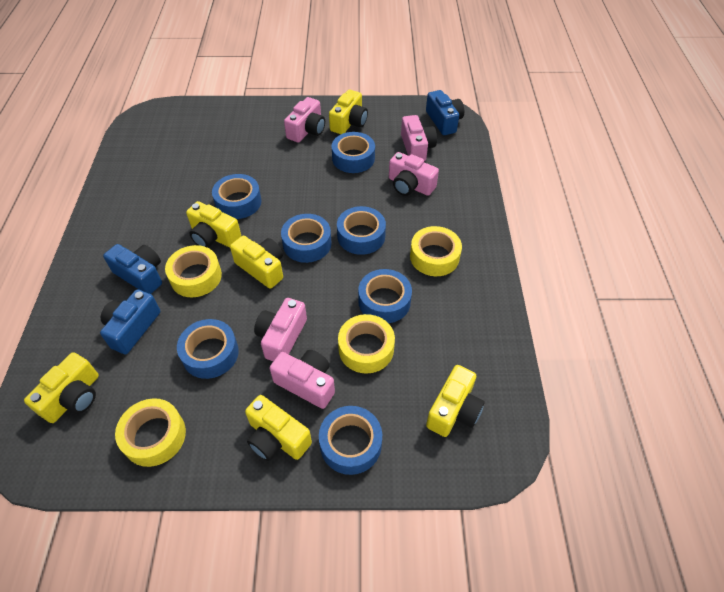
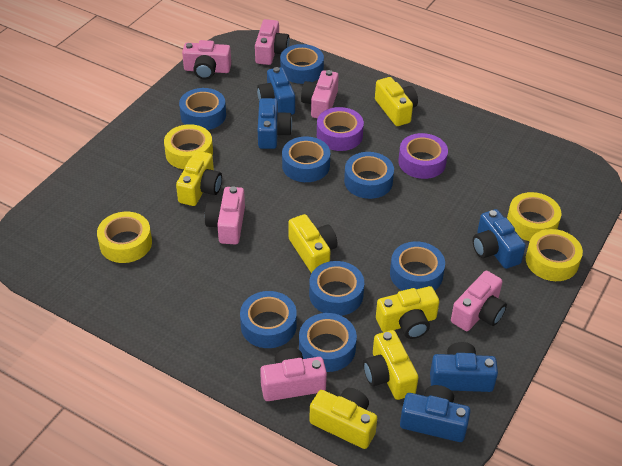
blue camera: 3 -> 5
blue tape: 7 -> 8
pink camera: 5 -> 6
purple tape: 0 -> 2

